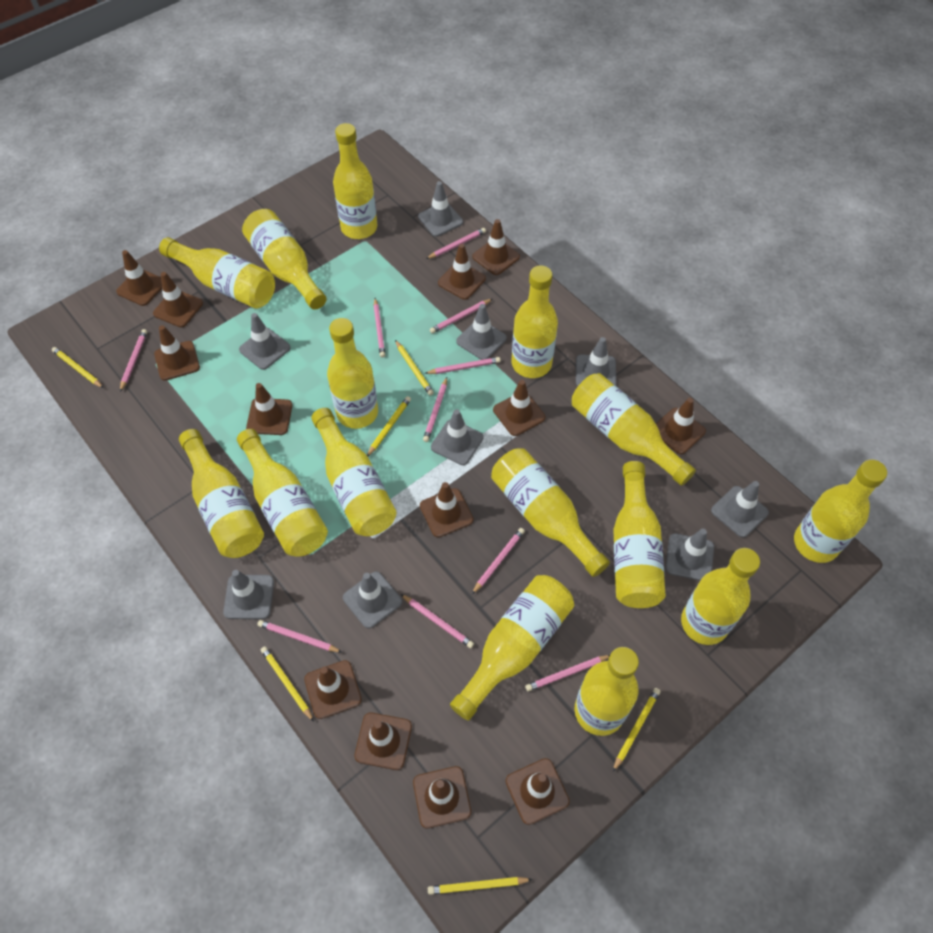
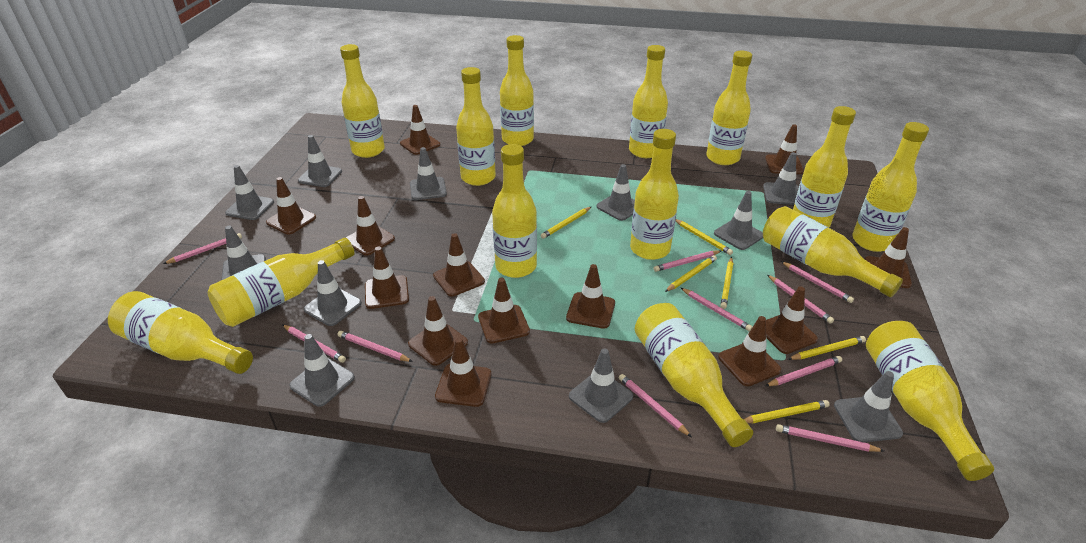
grey traffic cone: 9 -> 11
yellow bottle: 15 -> 14

